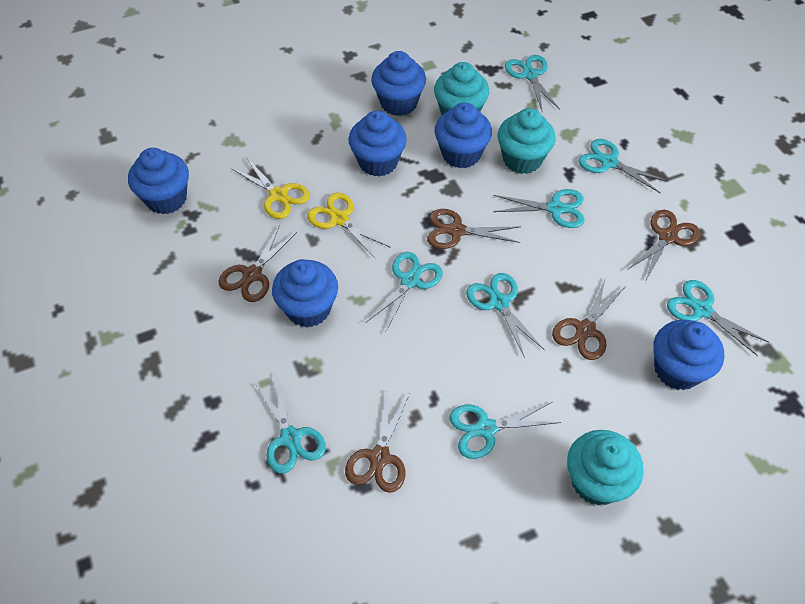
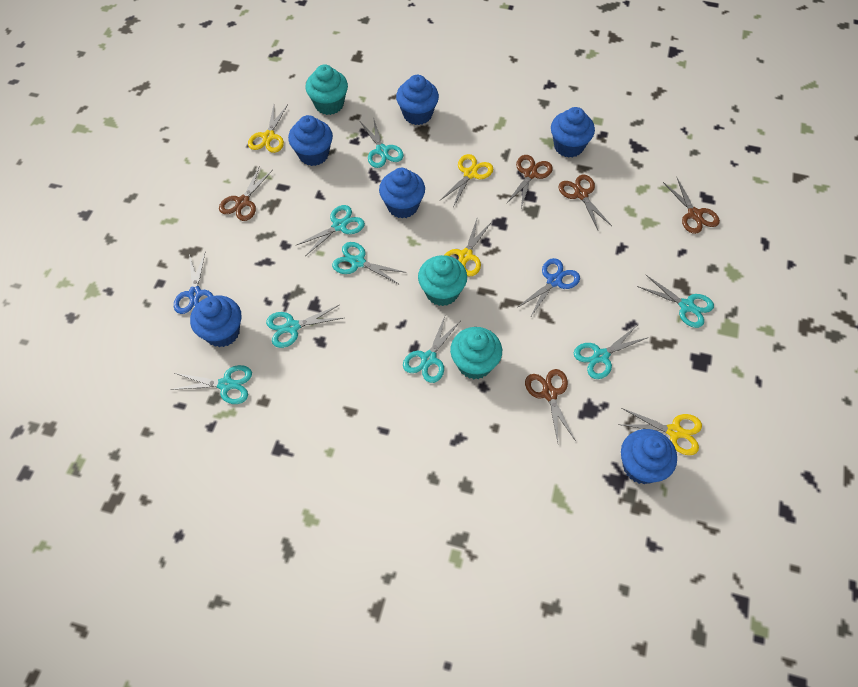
blue scissors: 0 -> 2
yellow scissors: 2 -> 4

